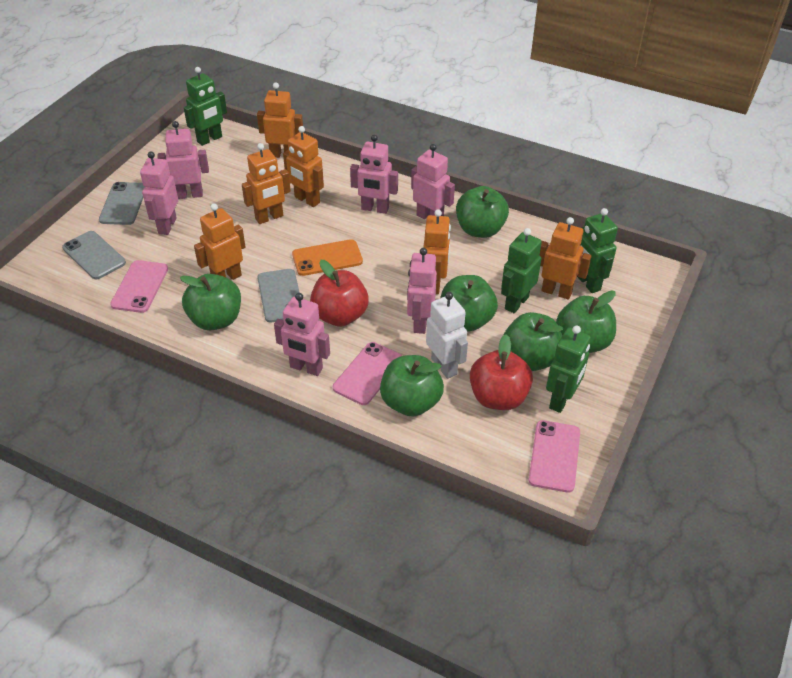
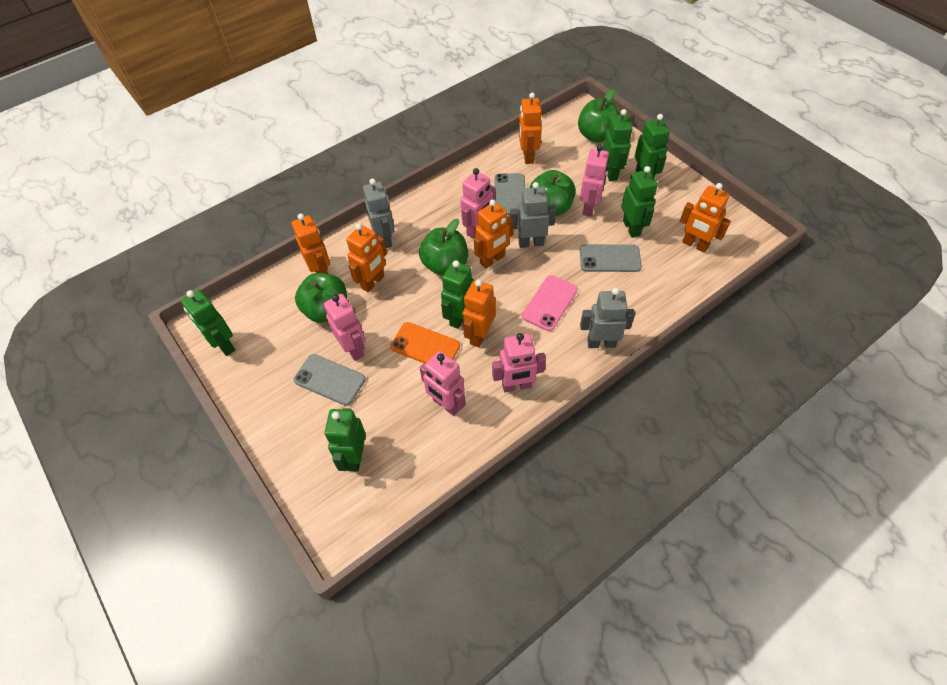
green apple: 6 -> 4
green robot: 4 -> 6
grey robot: 0 -> 3
pink phone: 3 -> 1
pink robot: 6 -> 5
red apple: 2 -> 0
white robot: 1 -> 0

